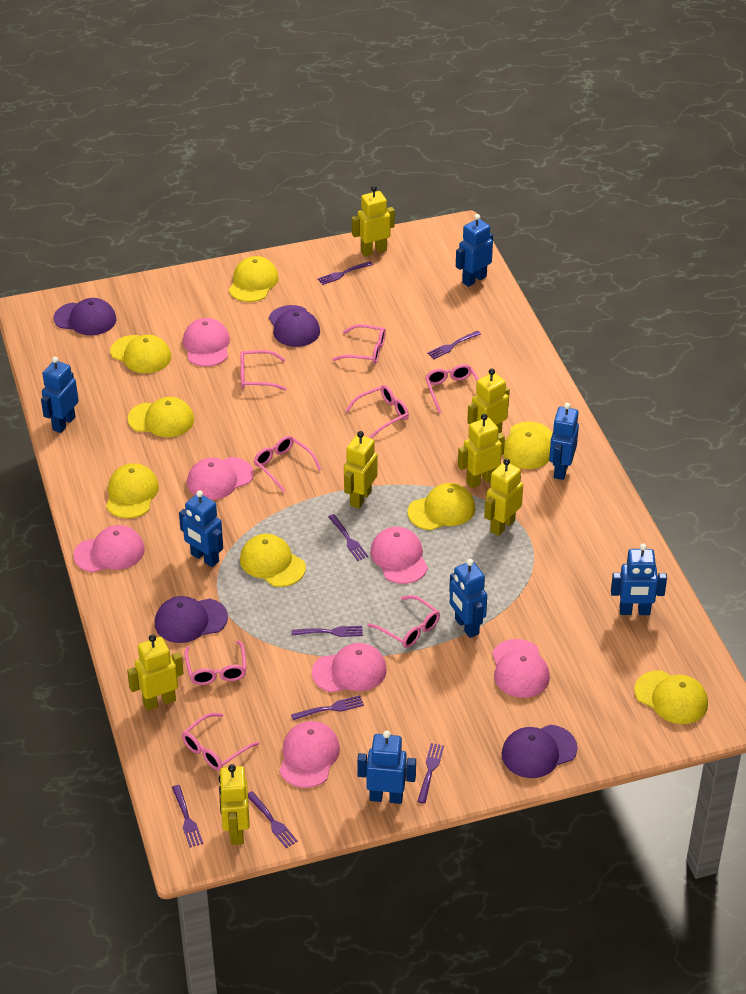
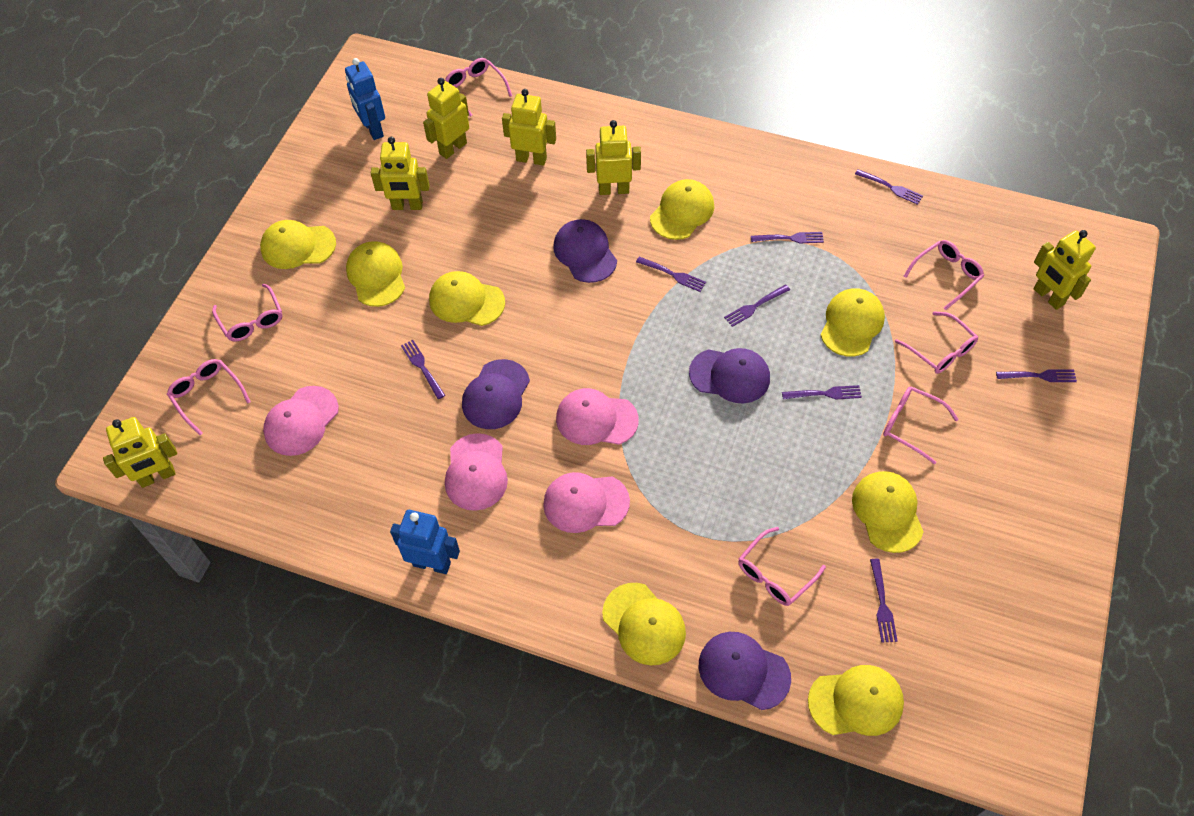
blue robot: 7 -> 2
pink cap: 7 -> 4
pink glasses: 8 -> 7
yellow robot: 7 -> 6

